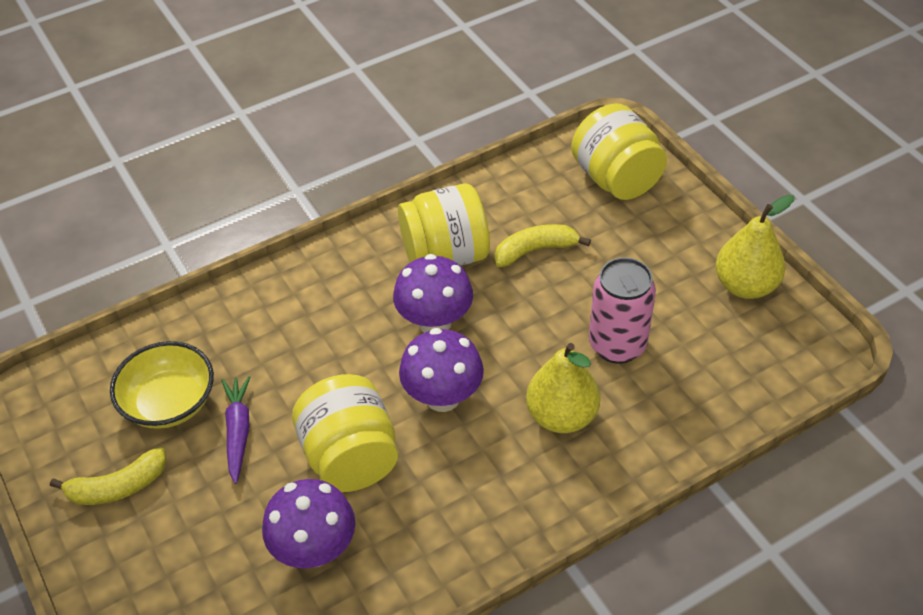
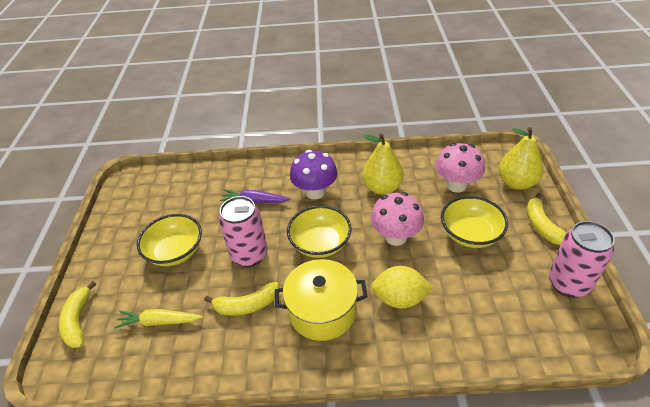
pink can: 1 -> 2
pink mushroom: 0 -> 2
purple mushroom: 3 -> 1
yellow banana: 2 -> 3
yellow bowl: 1 -> 3
yellow carrot: 0 -> 1
yellow jar: 3 -> 0
yellow lemon: 0 -> 1
yellow pot: 0 -> 1

